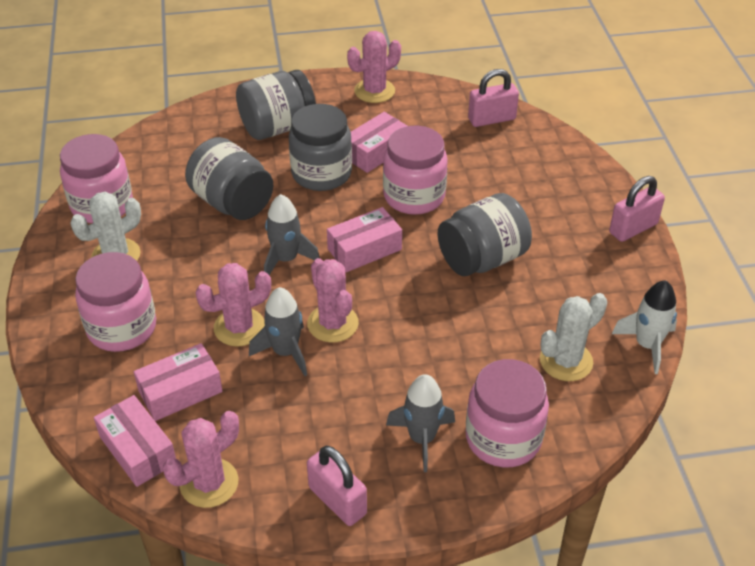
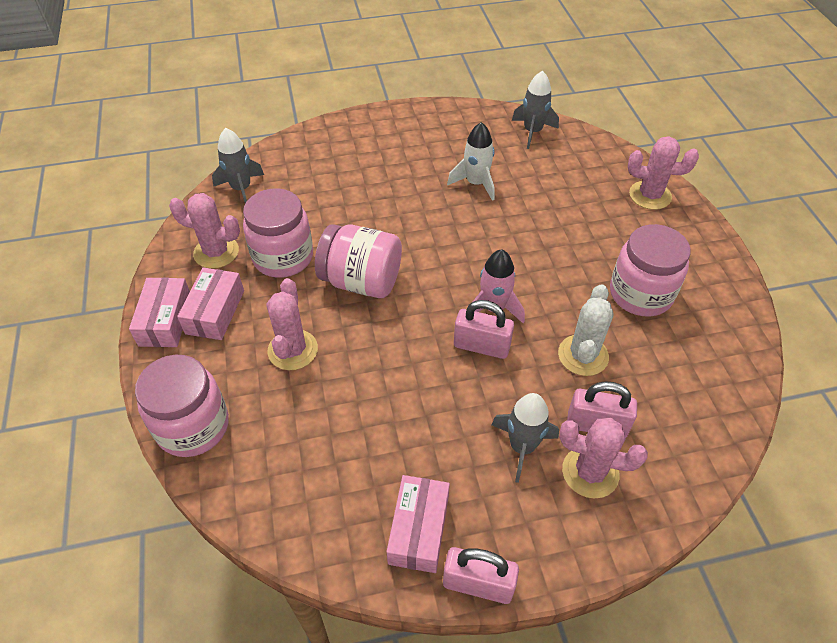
grey jar: 4 -> 0
pink box: 4 -> 3
pink rocket: 0 -> 1
white cactus: 2 -> 1

